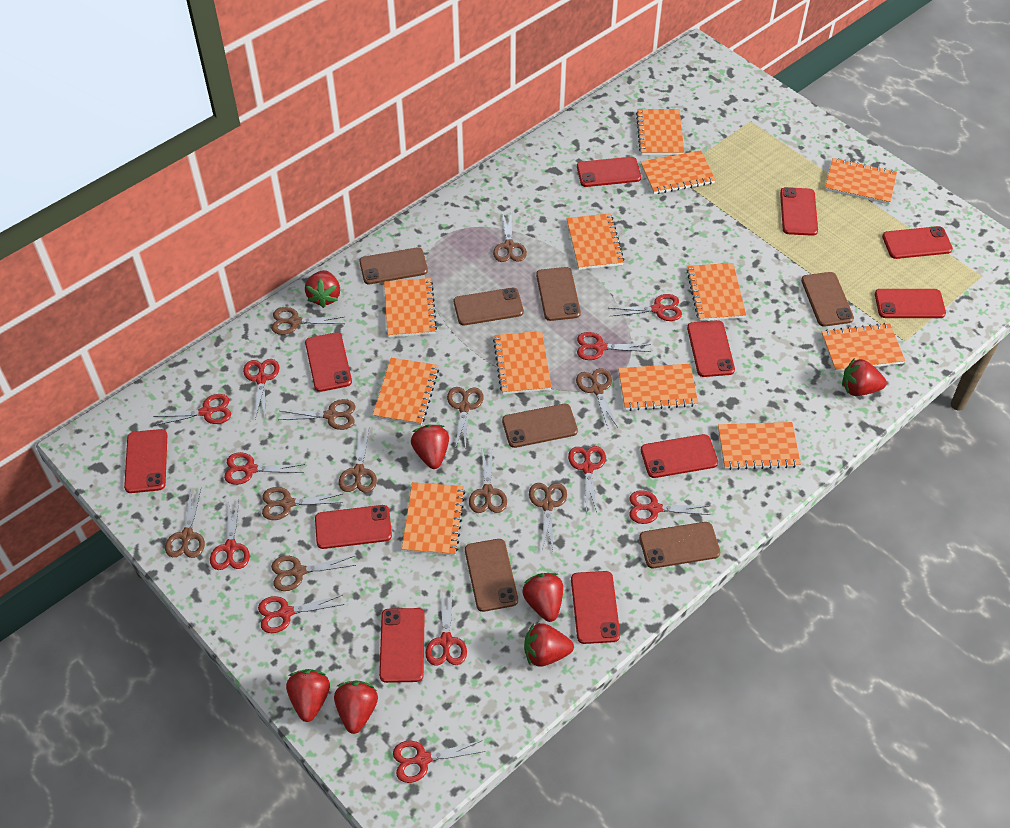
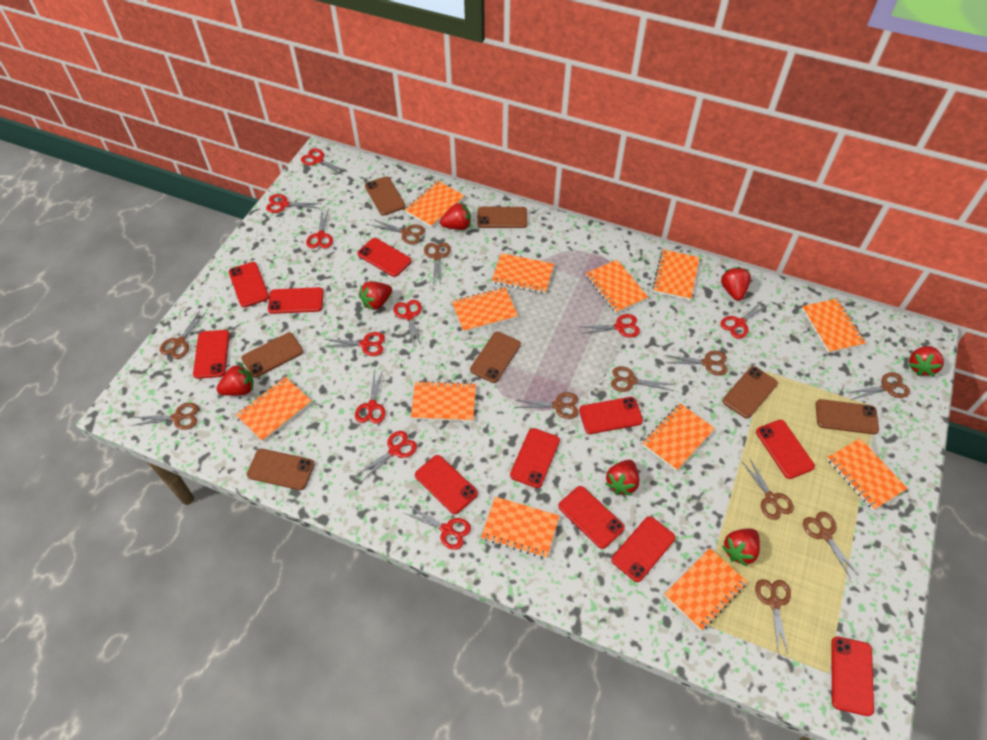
red scissors: 11 -> 10

